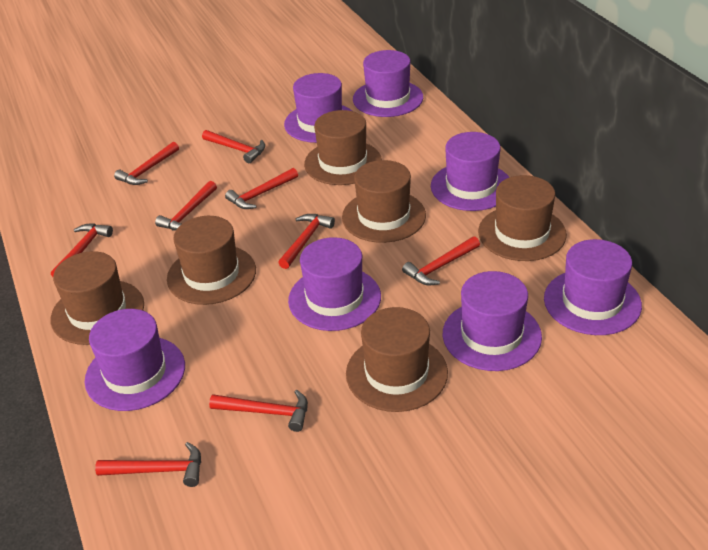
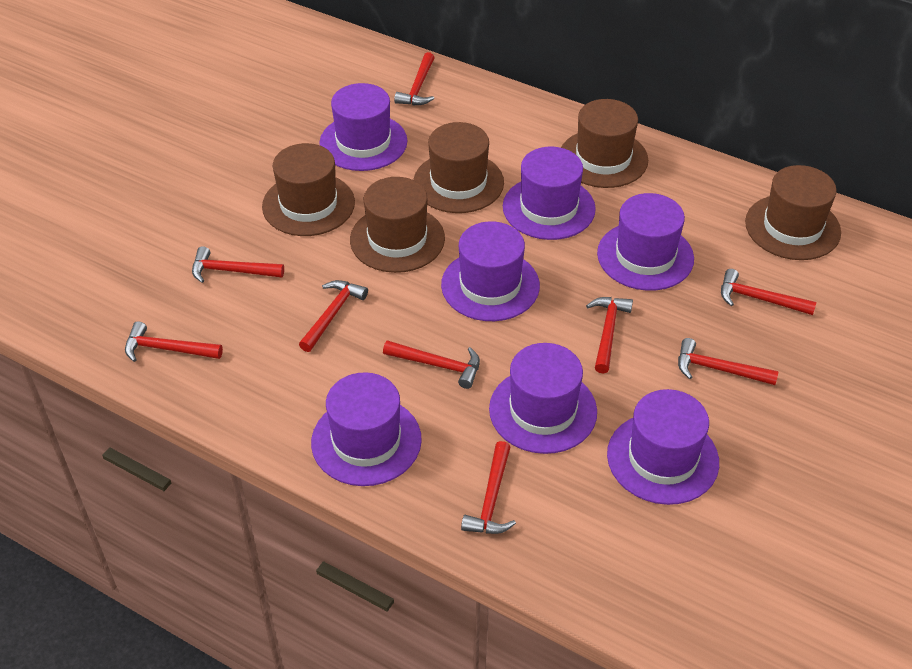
brown hat: 6 -> 5

